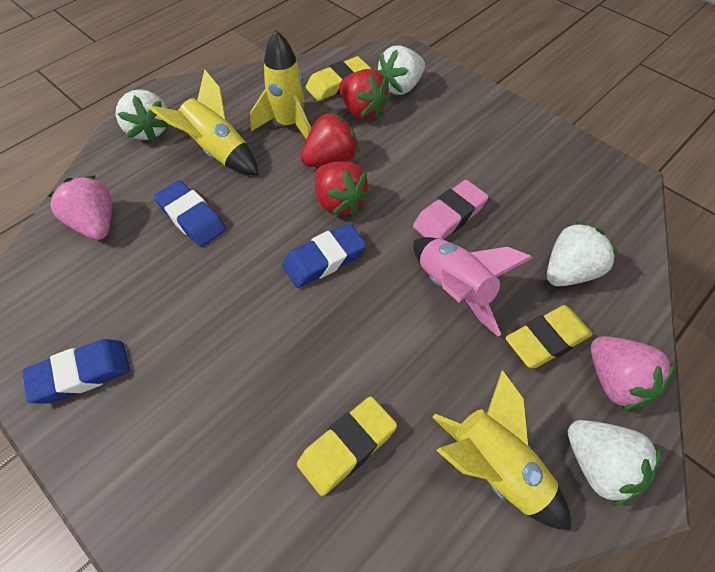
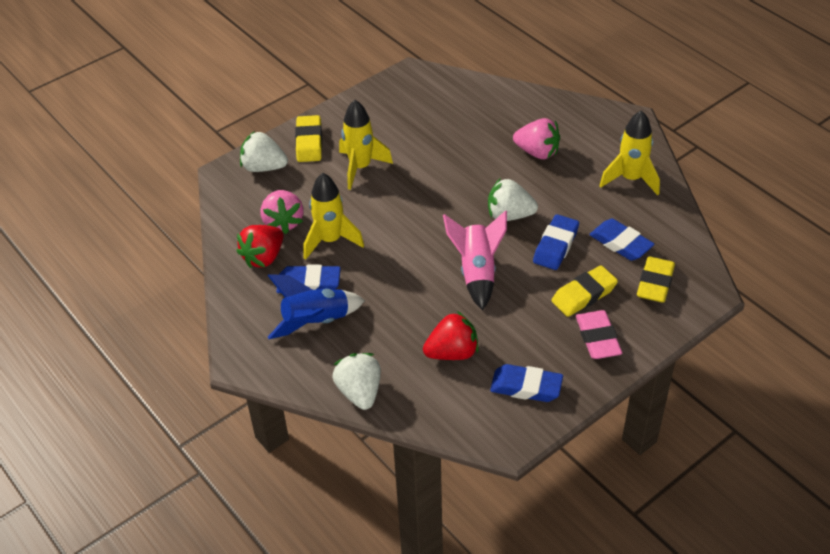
blue eraser: 3 -> 4
blue rocket: 0 -> 1
red strawberry: 3 -> 2
white strawberry: 4 -> 3

